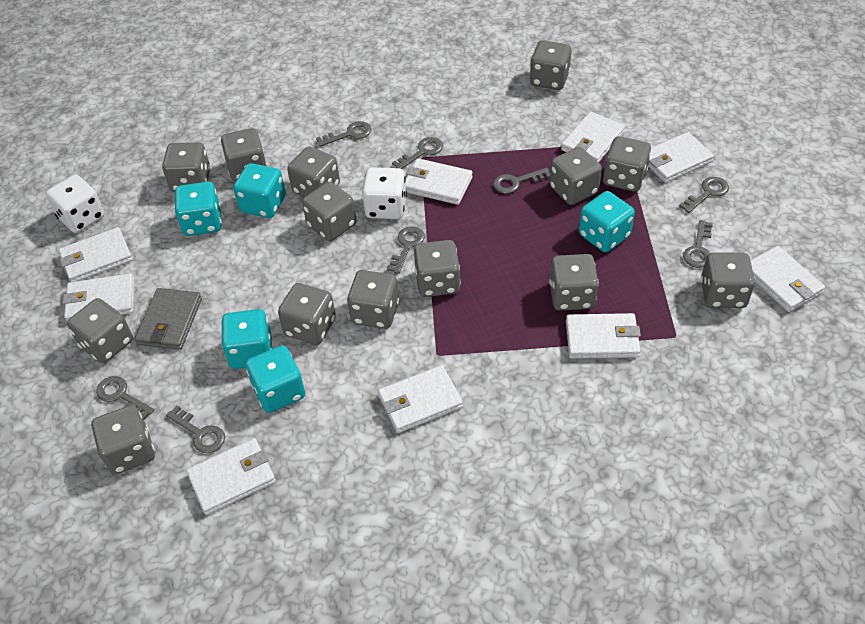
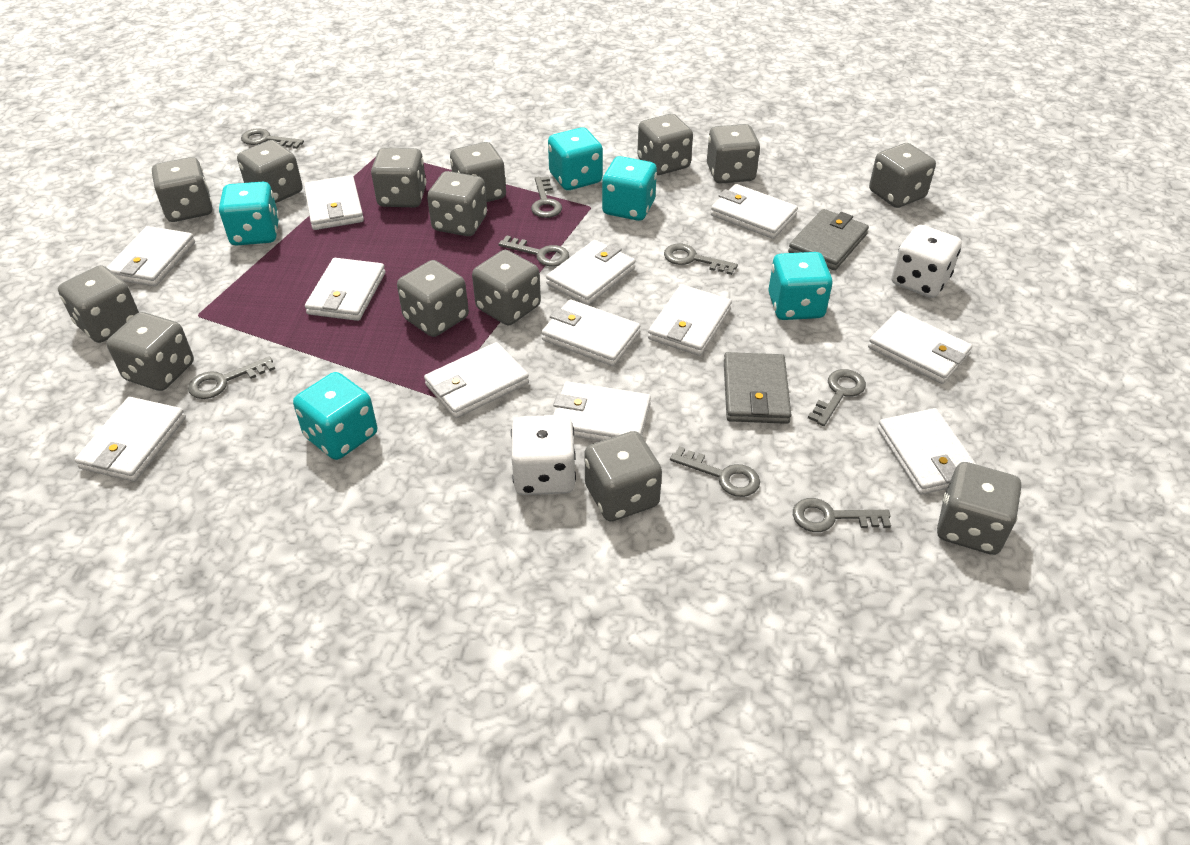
grey wallet: 1 -> 2
white wallet: 9 -> 12

